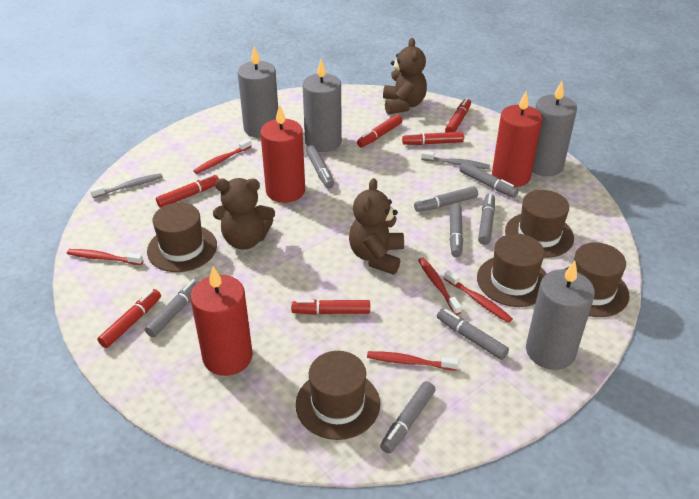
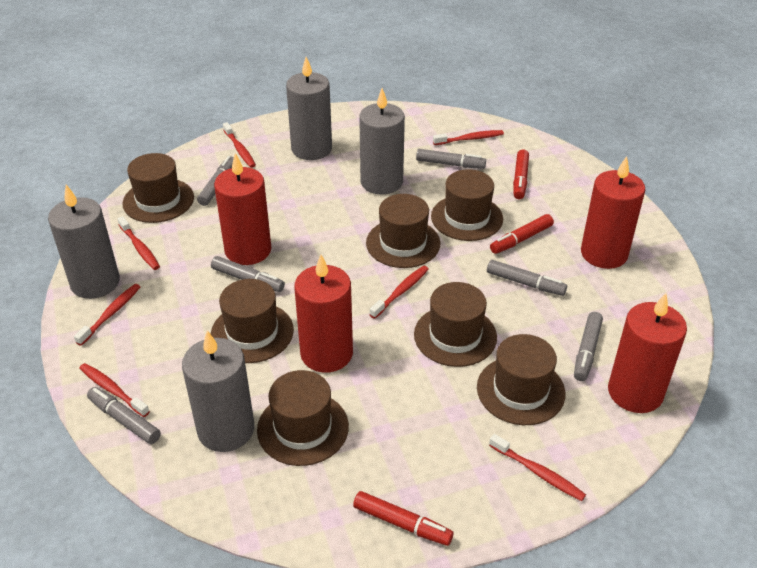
brown hat: 5 -> 7
brown teddy bear: 3 -> 0
grey marker: 8 -> 6
grey toothbrush: 2 -> 0
red candle: 3 -> 4
red marker: 6 -> 3
red toothbrush: 5 -> 7

